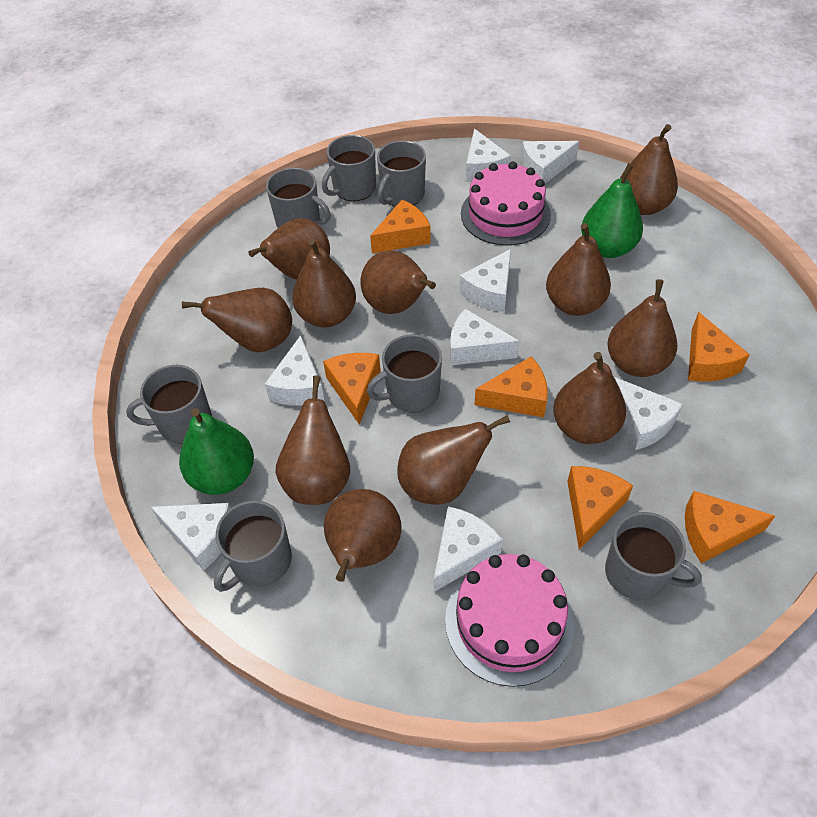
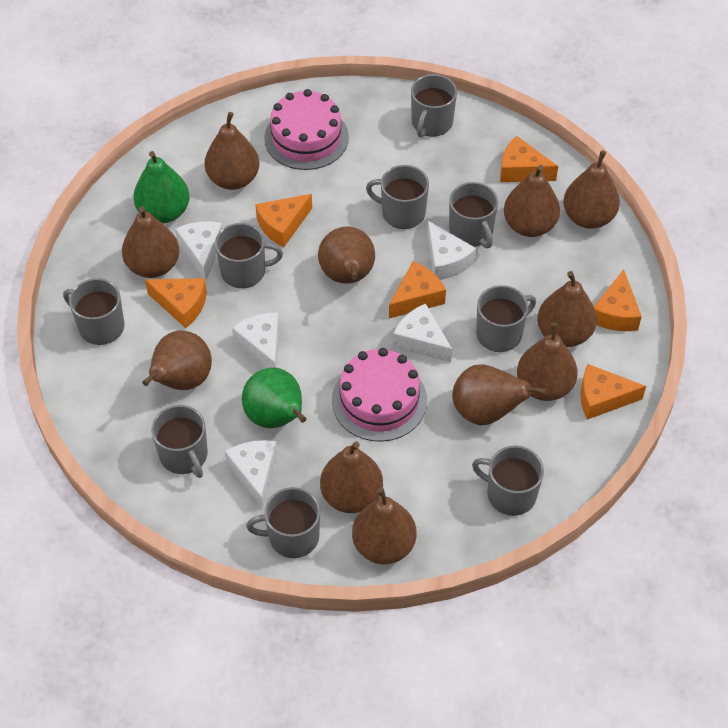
grey mug: 7 -> 9
white cheese: 8 -> 5

